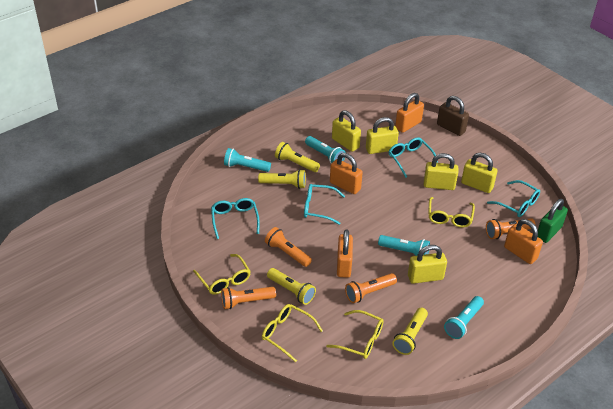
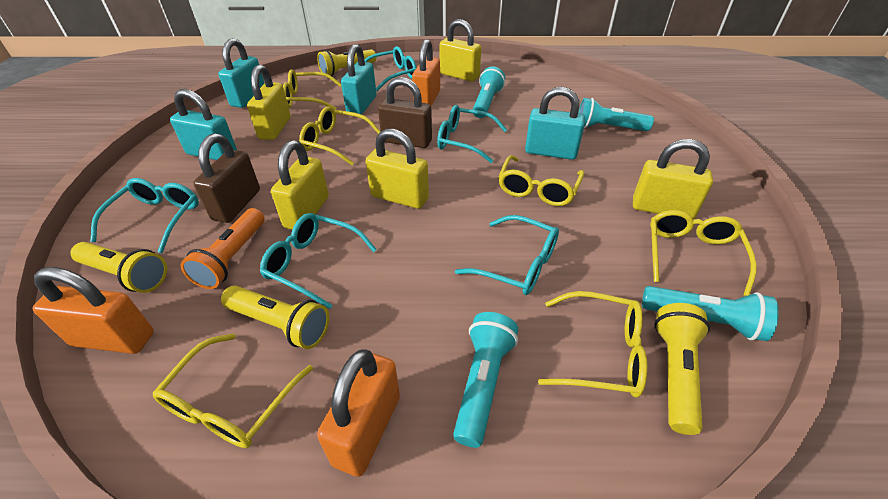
brown padlock: 1 -> 2
green padlock: 1 -> 0
orange flashlight: 4 -> 1
orange padlock: 4 -> 3
turquoise glasses: 4 -> 5
turquoise padlock: 0 -> 4
yellow glasses: 4 -> 6

